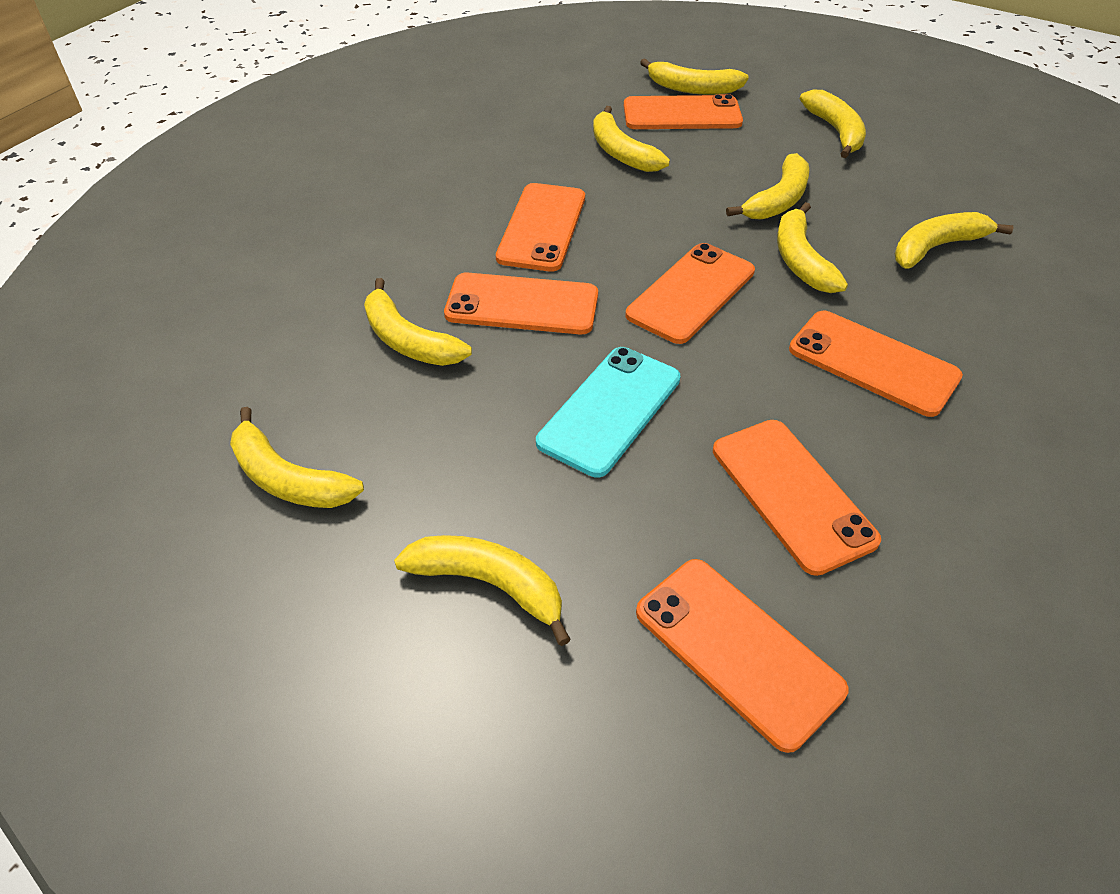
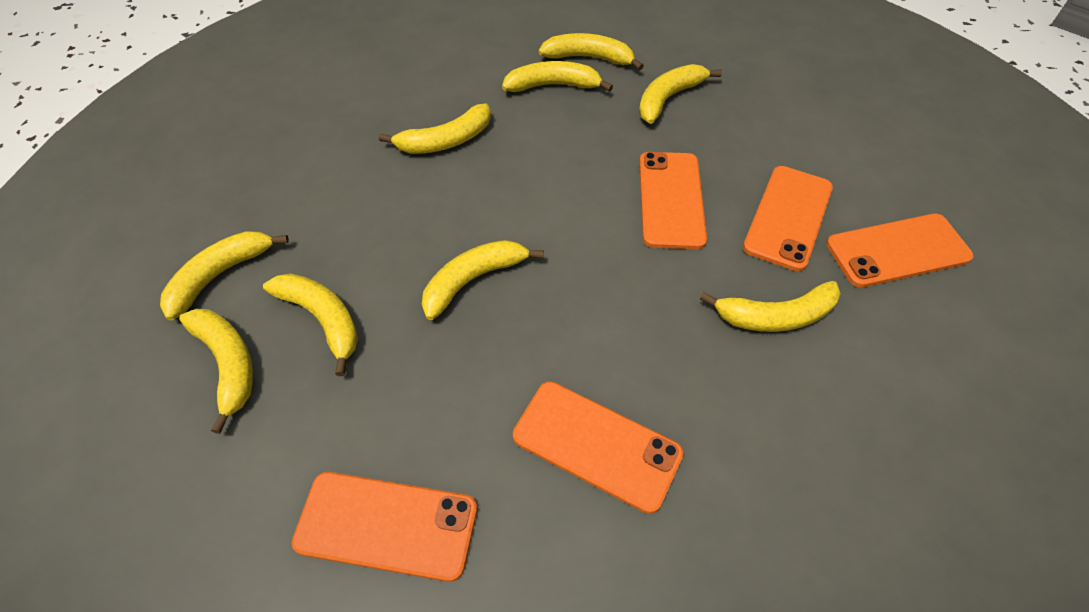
orange phone: 7 -> 5
turquoise phone: 1 -> 0

